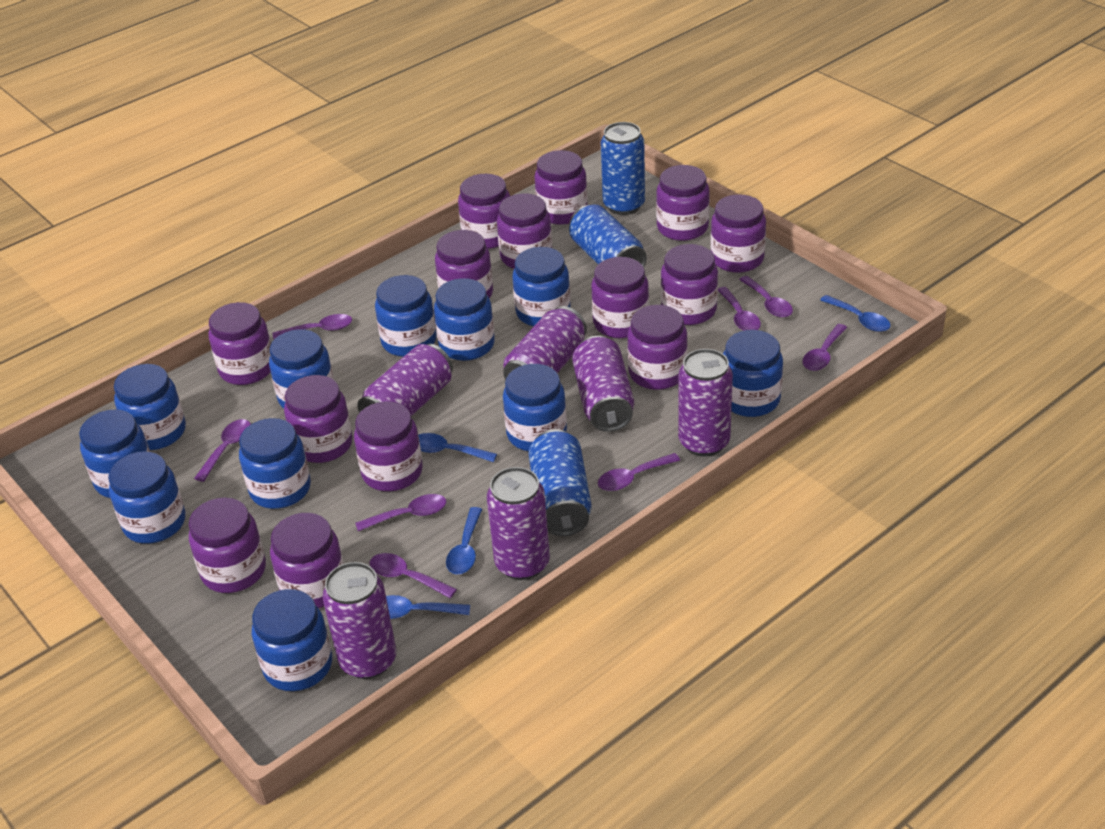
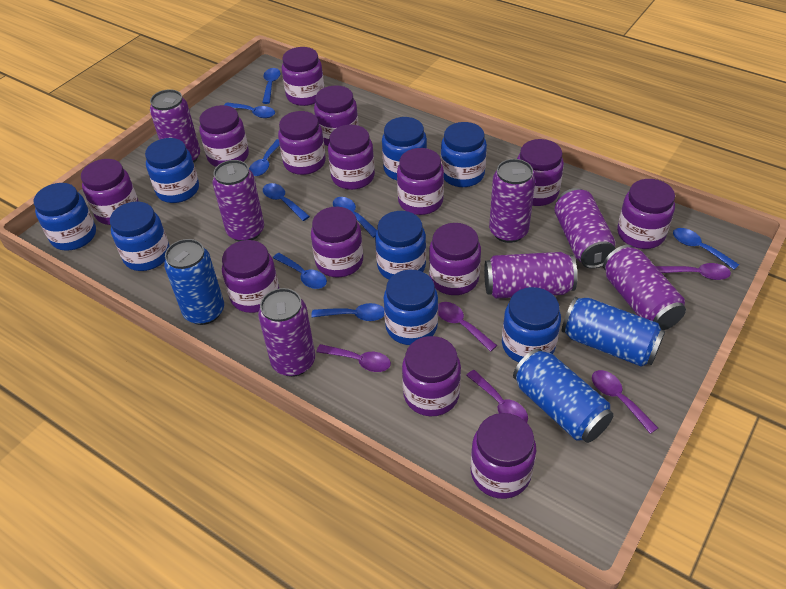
blue jar: 11 -> 8
blue spoon: 4 -> 8
purple can: 6 -> 7
purple spoon: 8 -> 5

